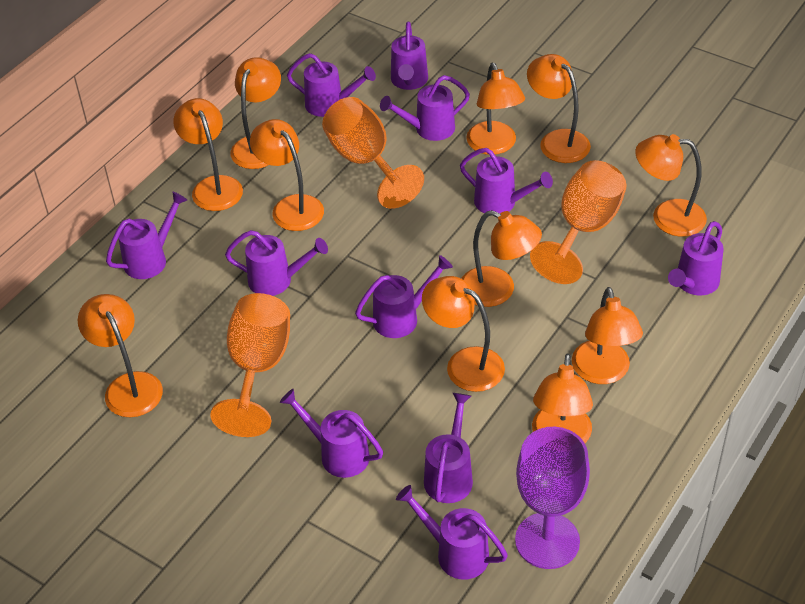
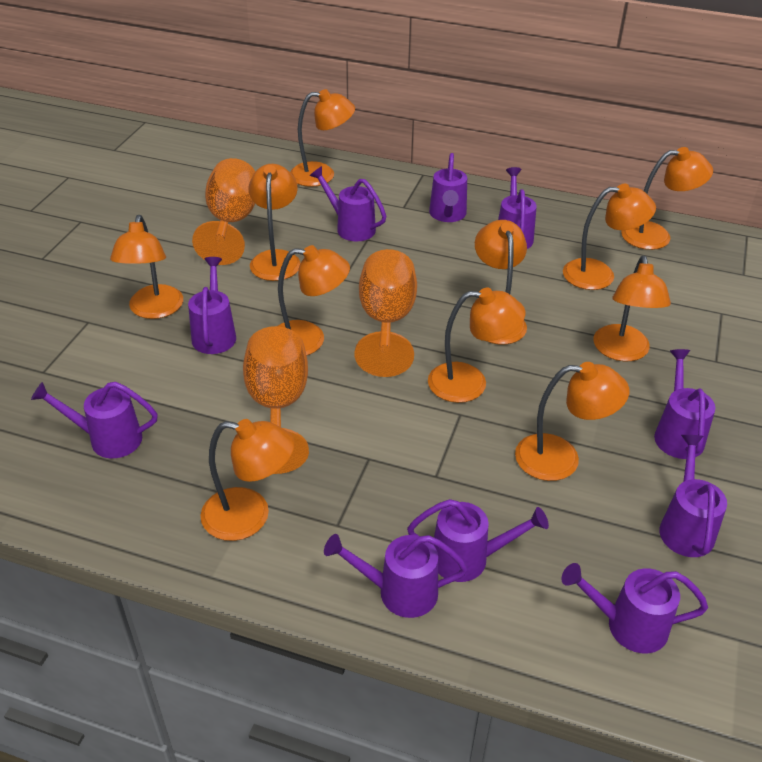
purple goblet: 1 -> 0
purple watering can: 11 -> 10

